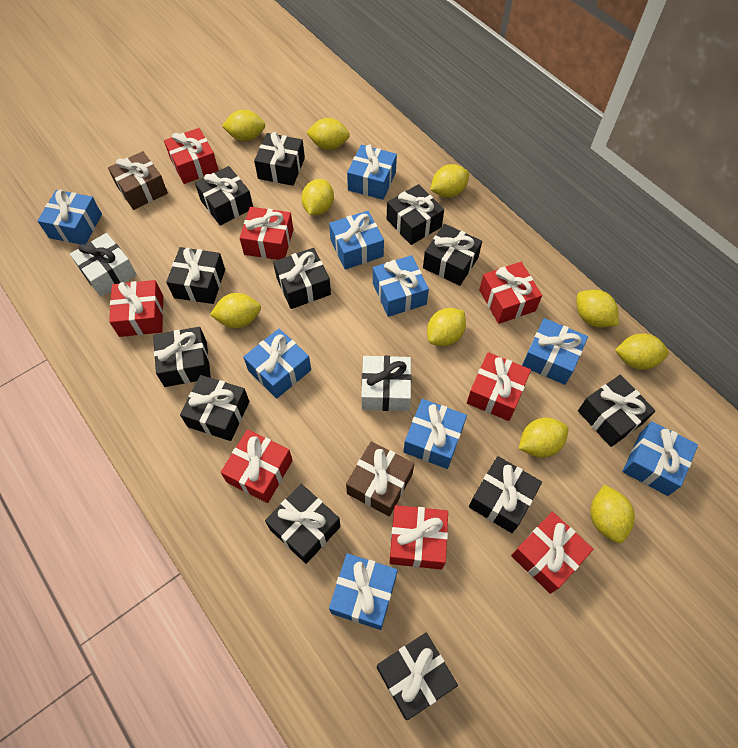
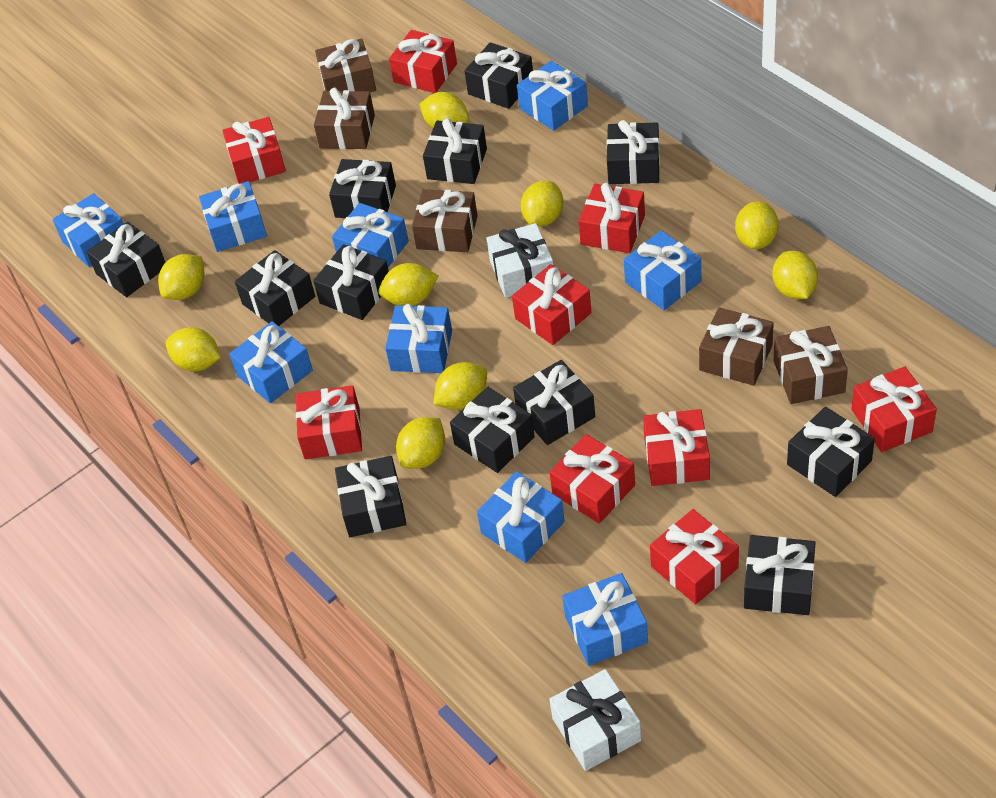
brown gift: 2 -> 5
red gift: 8 -> 9
yellow lemon: 10 -> 9

